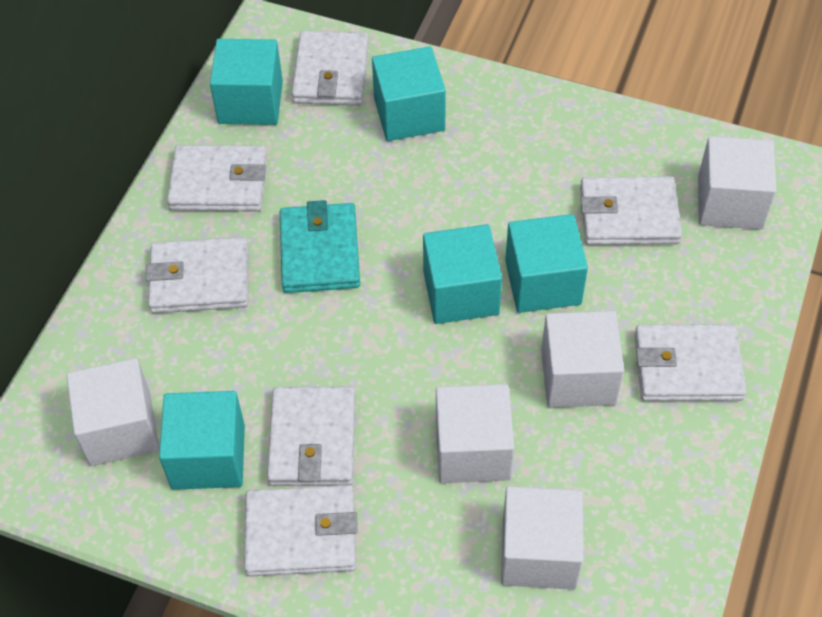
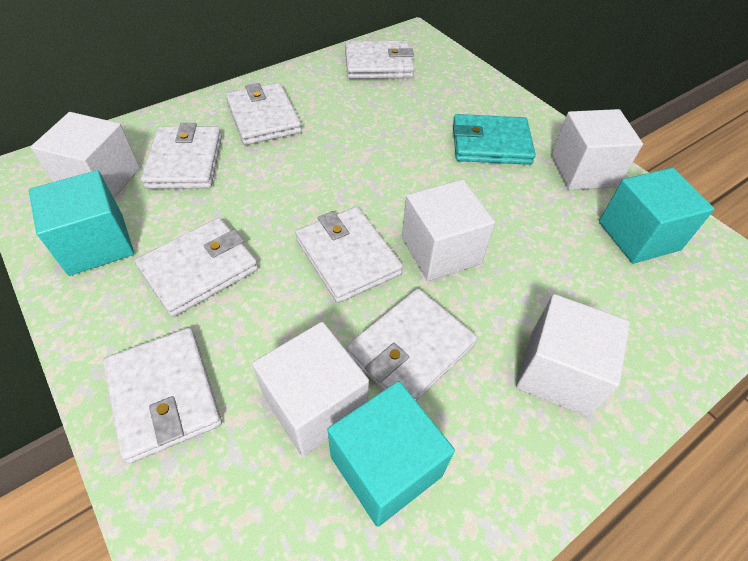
turquoise cube: 5 -> 3

